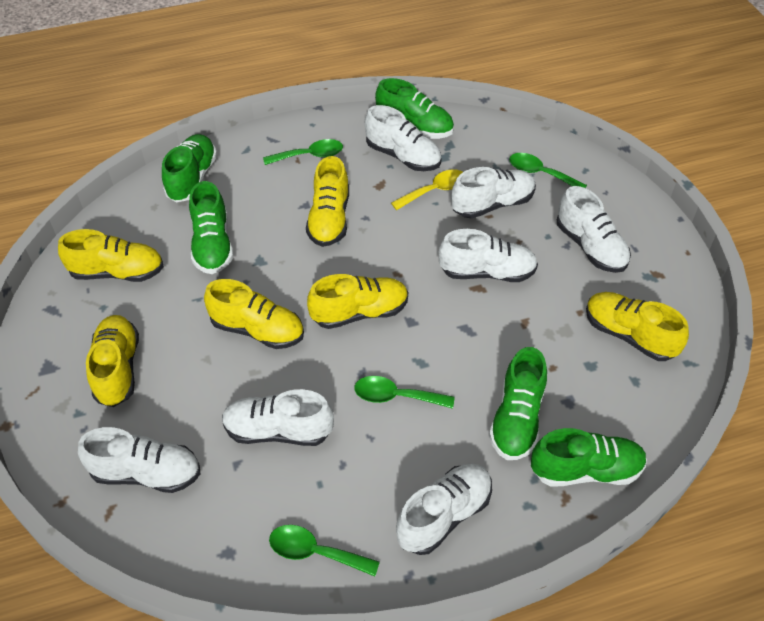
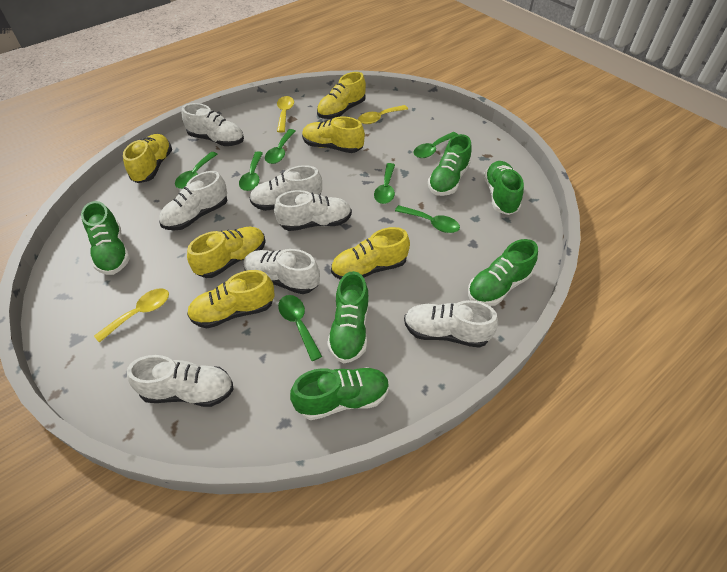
green shoe: 5 -> 6
green spoon: 4 -> 7
yellow spoon: 1 -> 3

